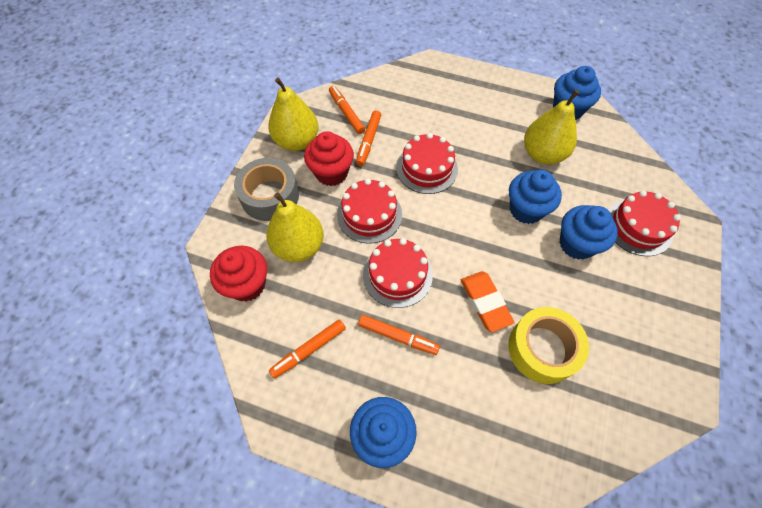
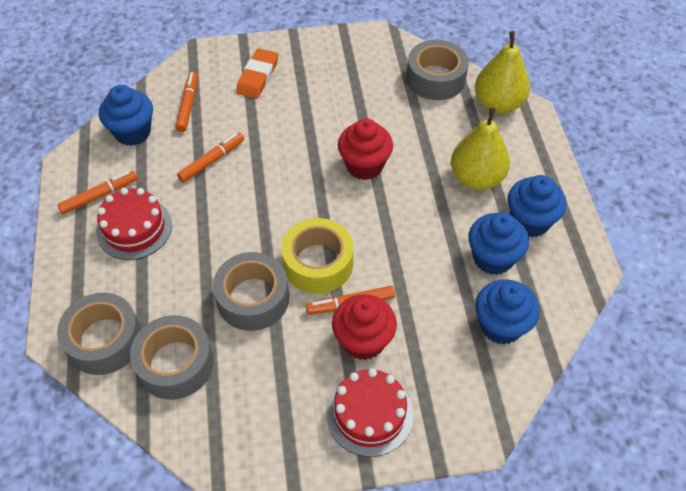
grey tape: 1 -> 4
red cake: 4 -> 2
yellow pear: 3 -> 2

